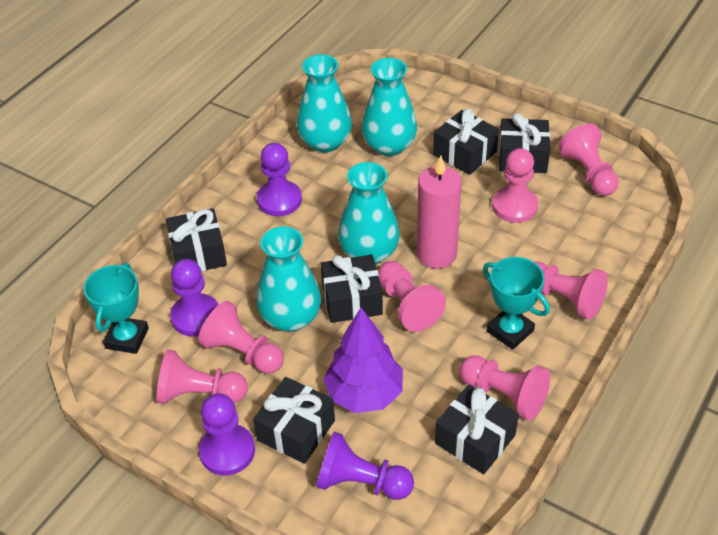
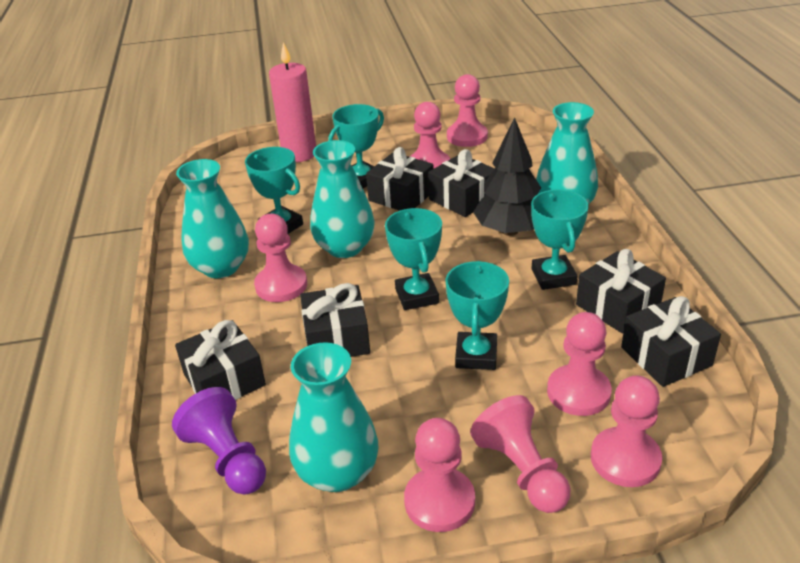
black tree: 0 -> 1
purple pawn: 4 -> 1
purple tree: 1 -> 0
turquoise trophy: 2 -> 5

